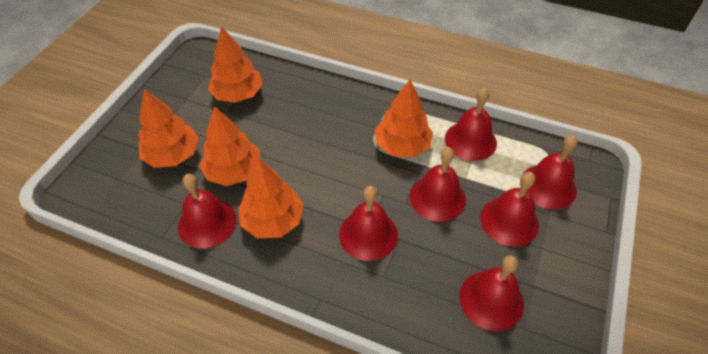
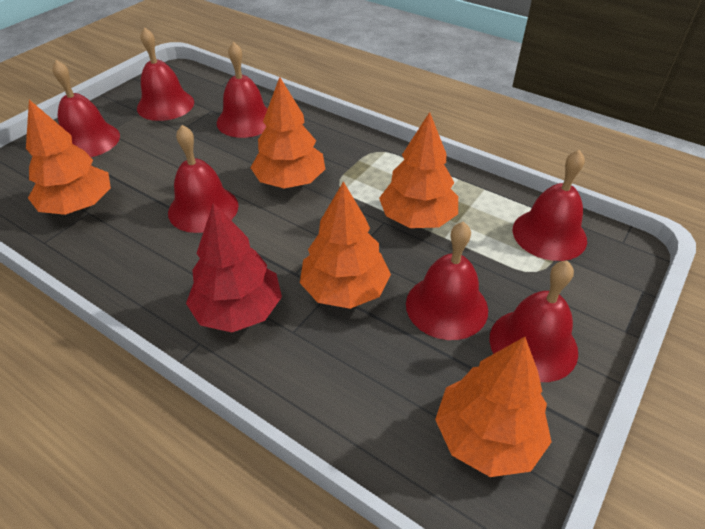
red tree: 0 -> 1

